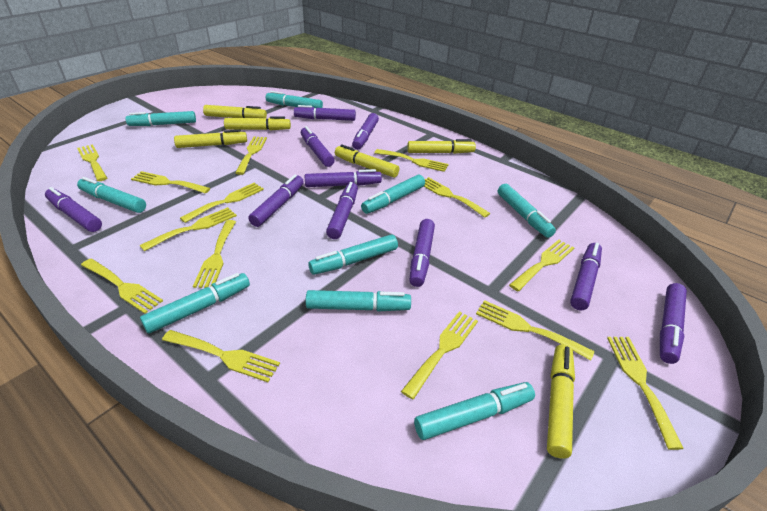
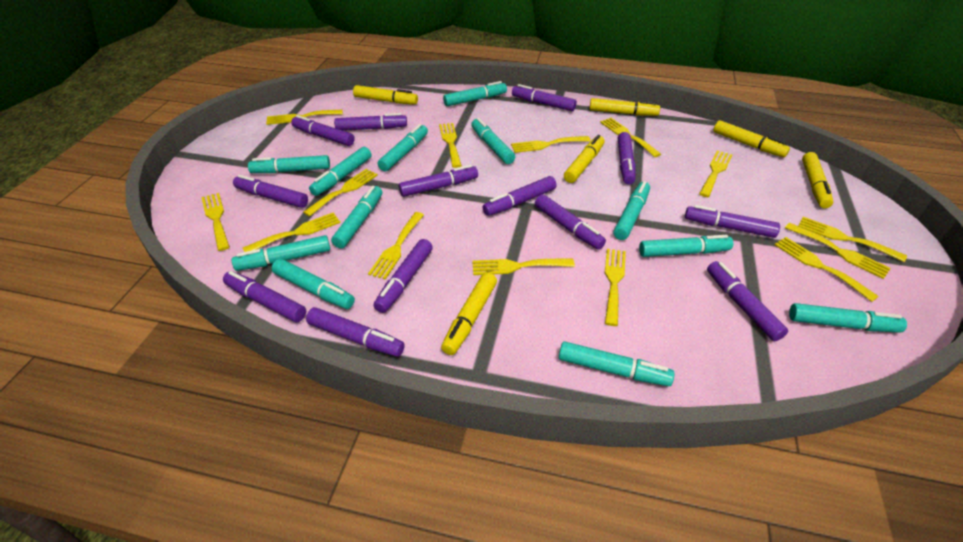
purple marker: 10 -> 13
turquoise marker: 9 -> 12

